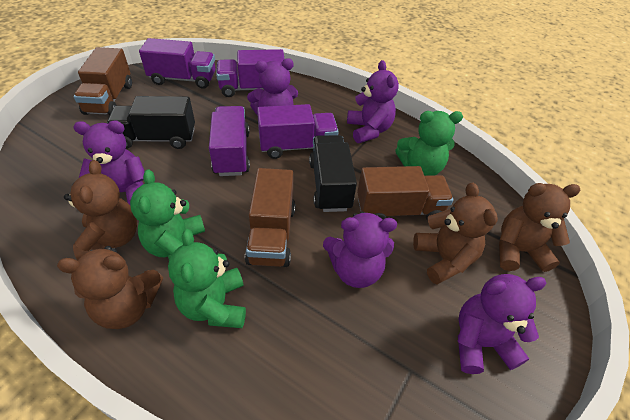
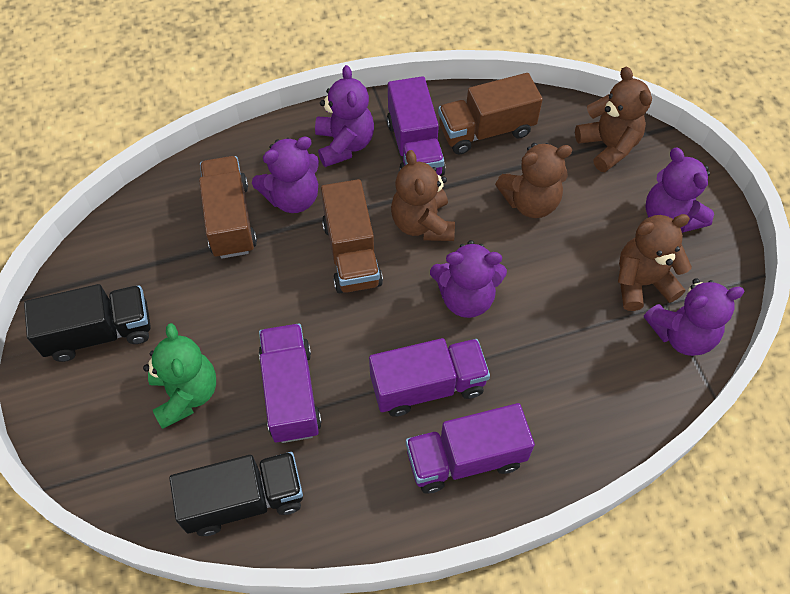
green teddy bear: 3 -> 1

